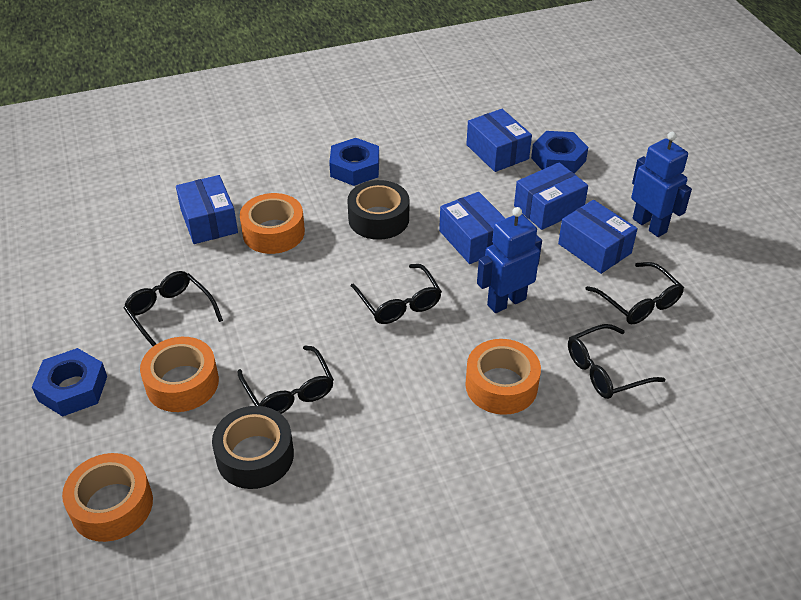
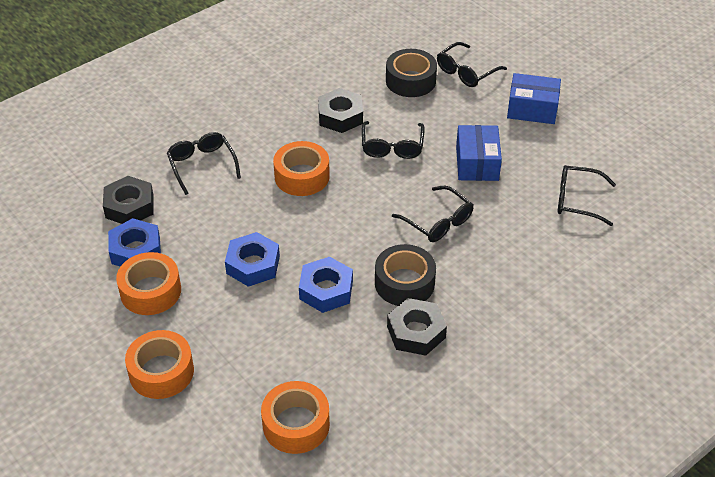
black nut: 0 -> 3
blue box: 5 -> 2
blue robot: 2 -> 0

